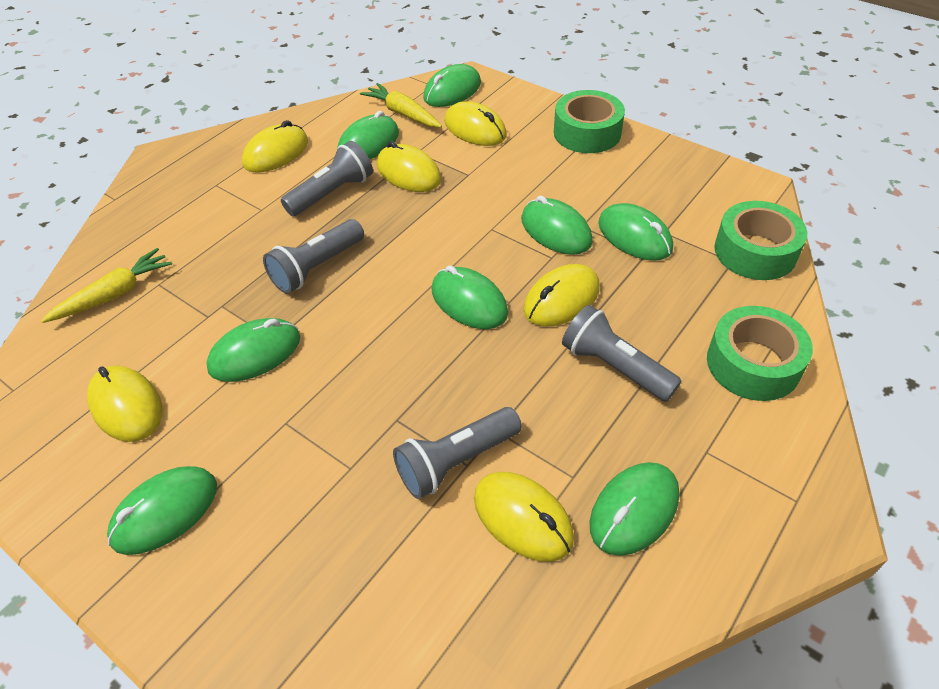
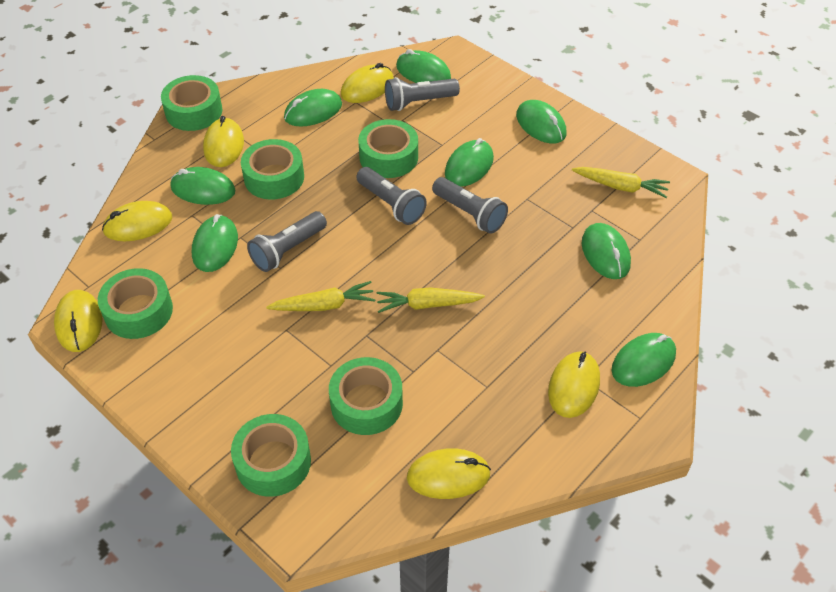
green tape: 3 -> 6
yellow carrot: 2 -> 3

